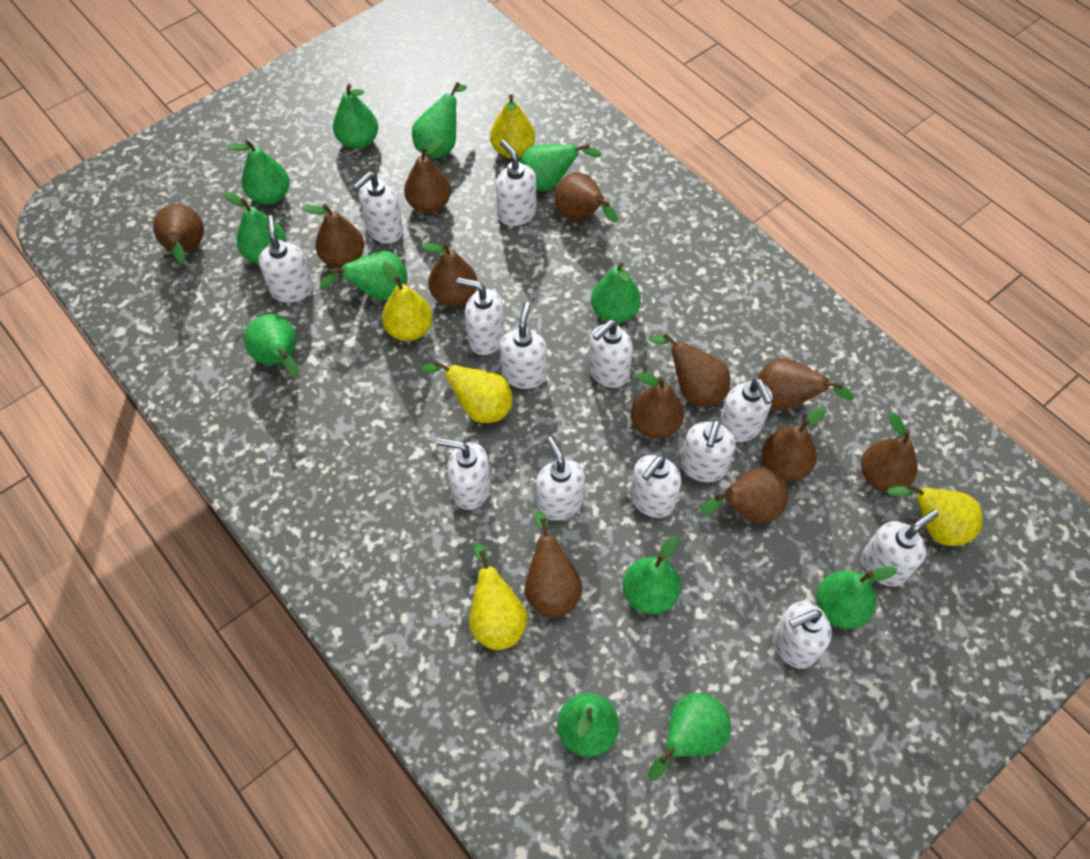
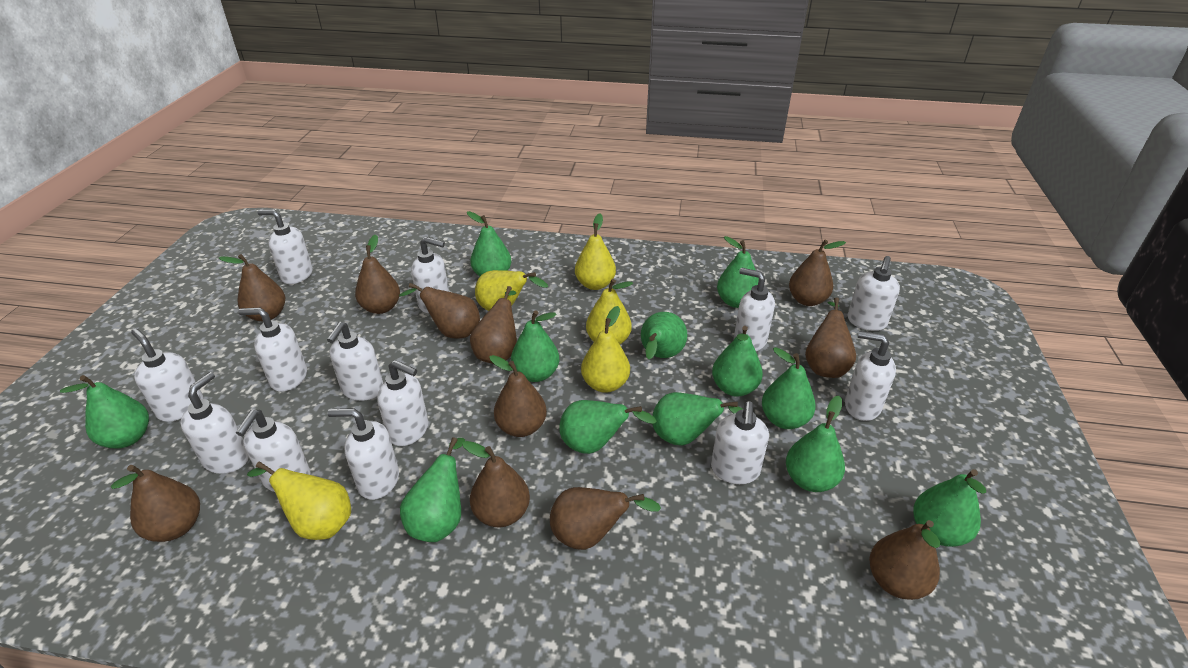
brown pear: 12 -> 11

